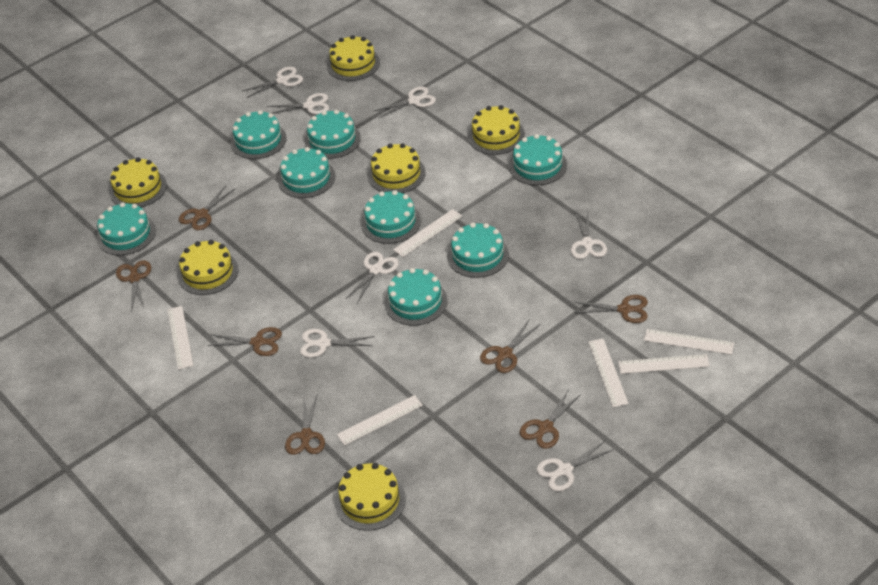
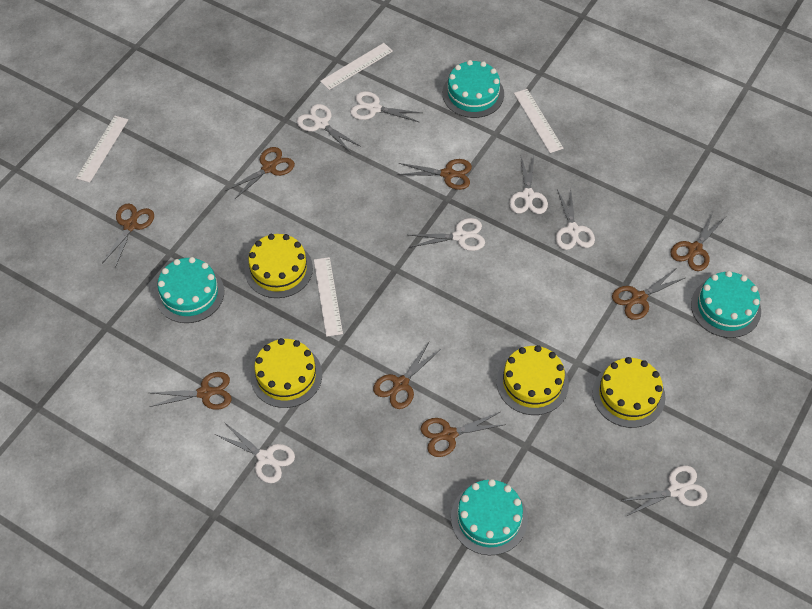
brown scissors: 7 -> 8
turquoise cake: 8 -> 4
white ruler: 6 -> 4
yellow cake: 6 -> 4

